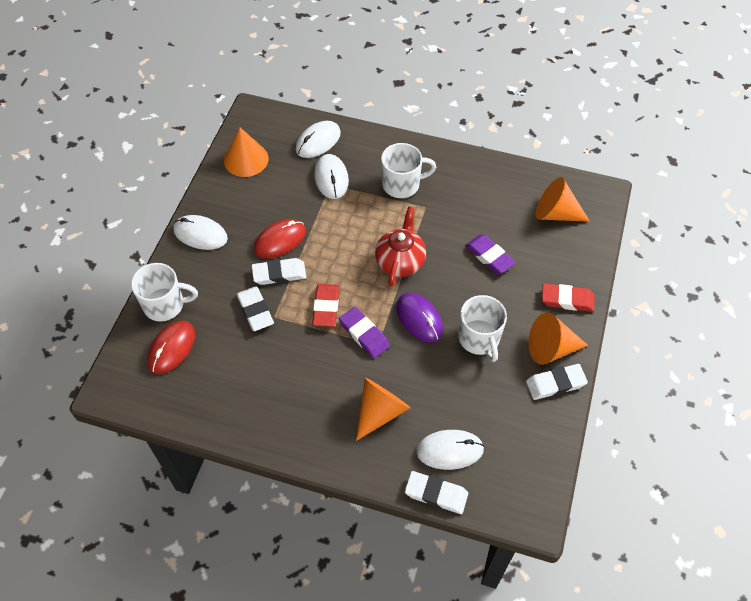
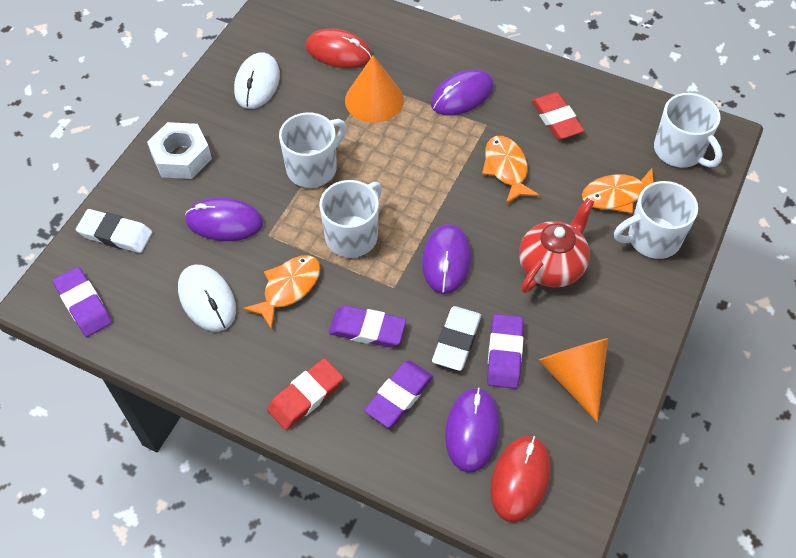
orange cone: 4 -> 2
orange fish: 0 -> 3
purple eraser: 2 -> 4
purple mouse: 1 -> 4
white eraser: 4 -> 2
white mouse: 4 -> 2
white mug: 3 -> 4
white nut: 0 -> 1

